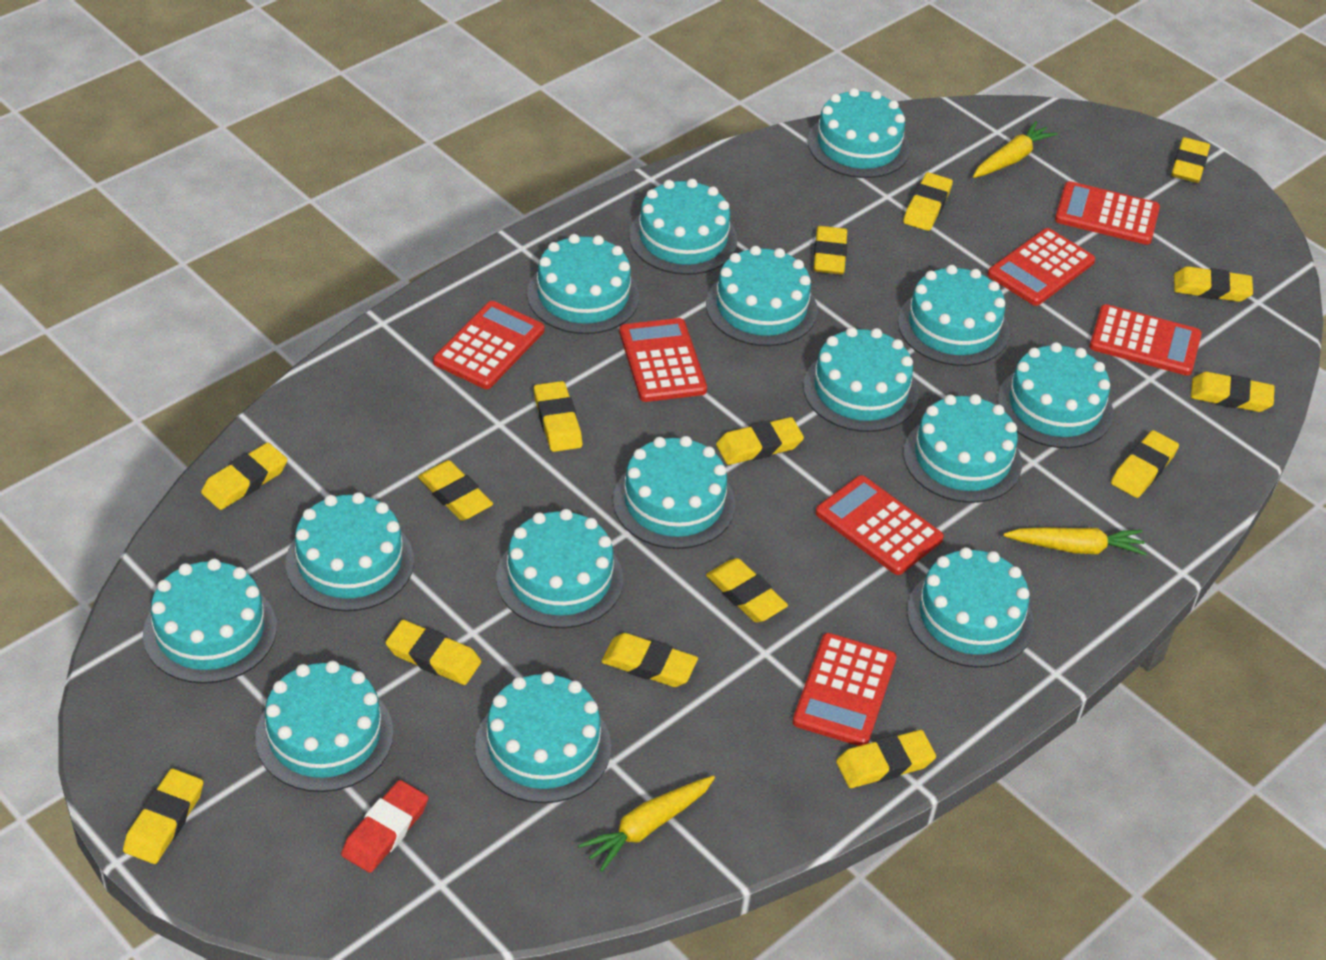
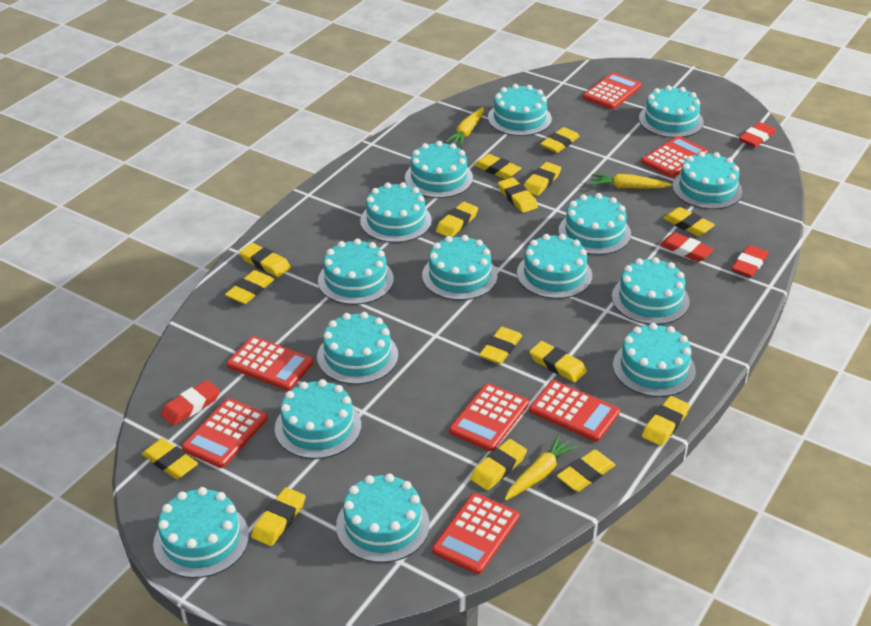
red eraser: 1 -> 4

